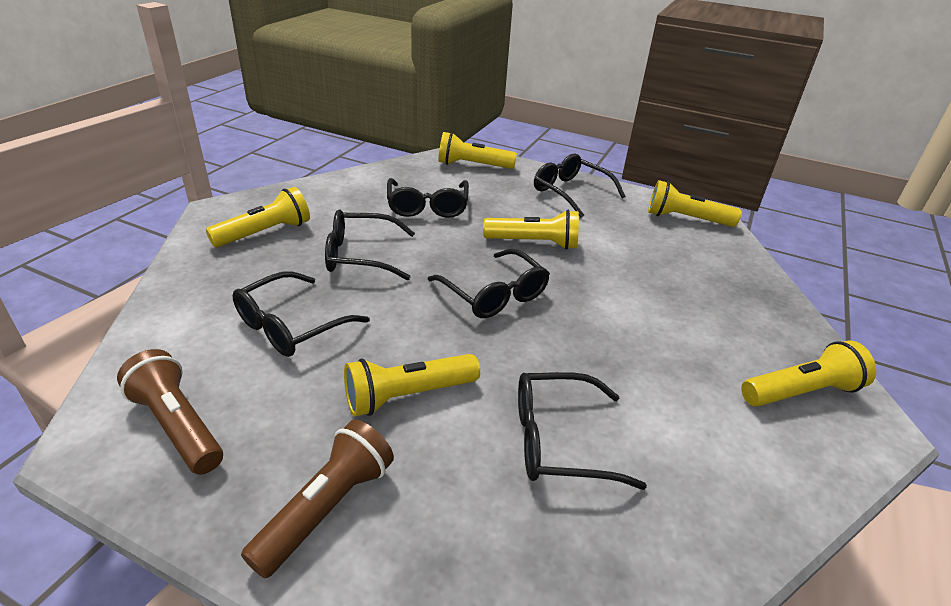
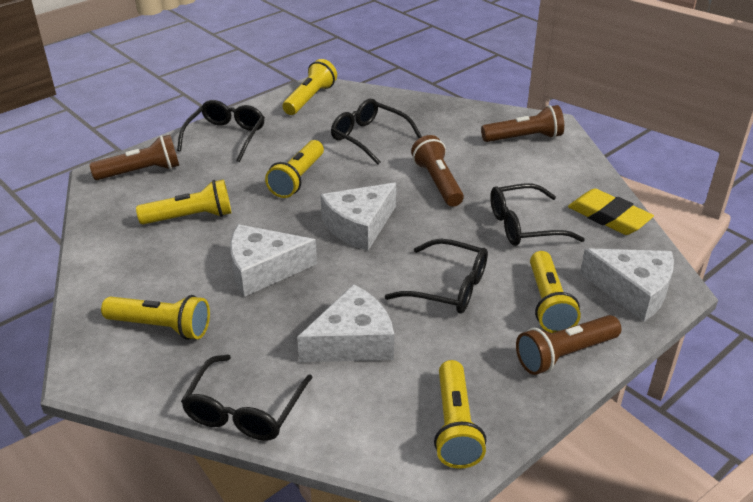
black glasses: 6 -> 5
brown flashlight: 2 -> 4
white cheese: 0 -> 4
yellow eraser: 0 -> 1

